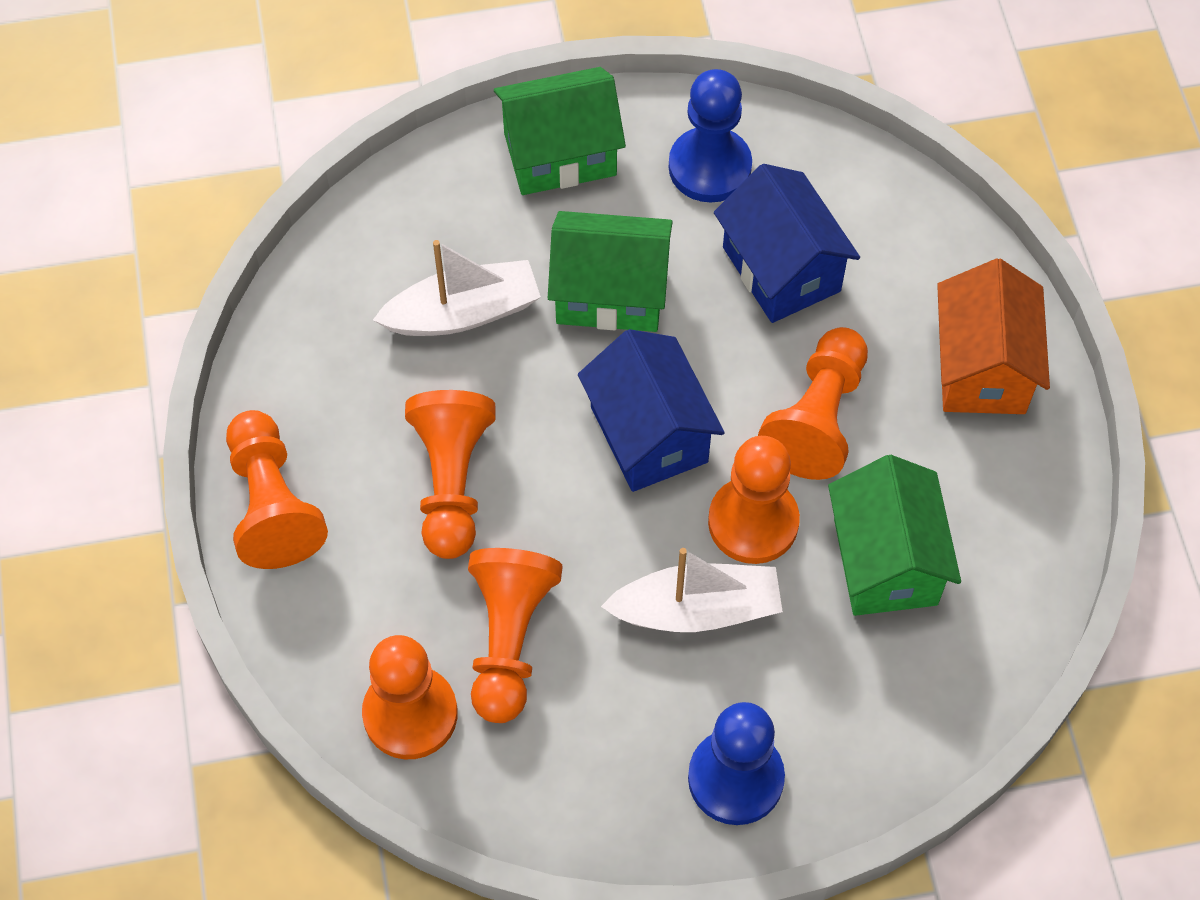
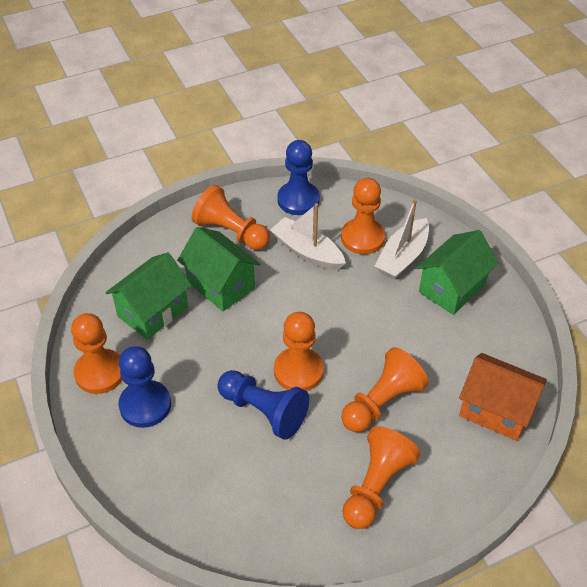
blue house: 2 -> 0
blue pawn: 2 -> 3

